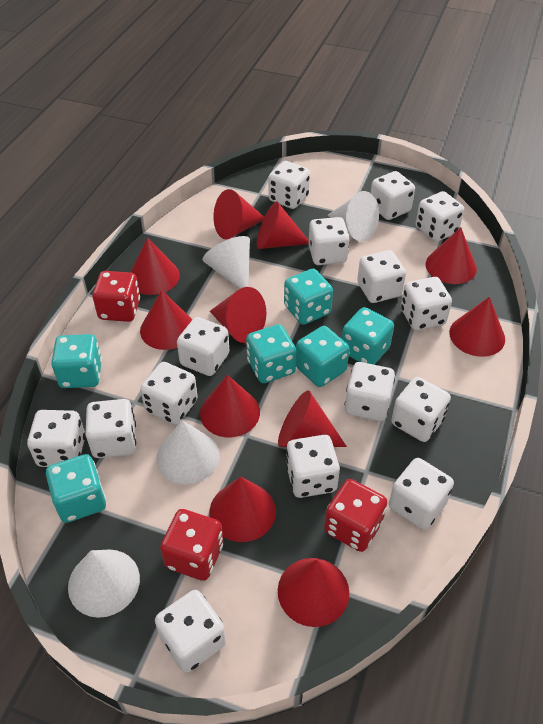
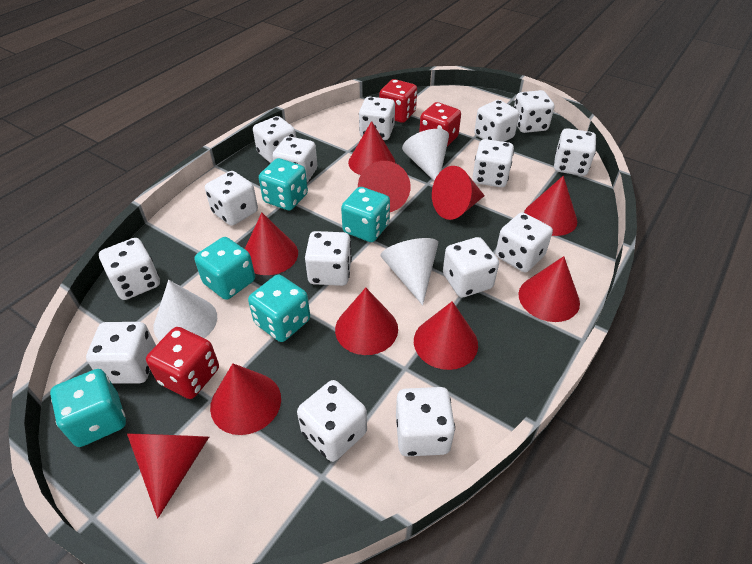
red cone: 11 -> 10
turquoise dice: 6 -> 5
white cone: 4 -> 3

